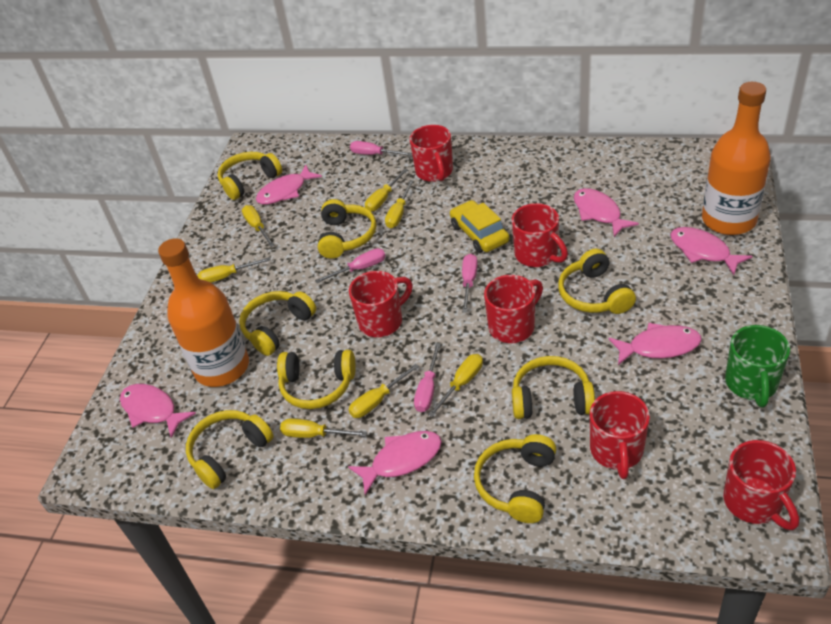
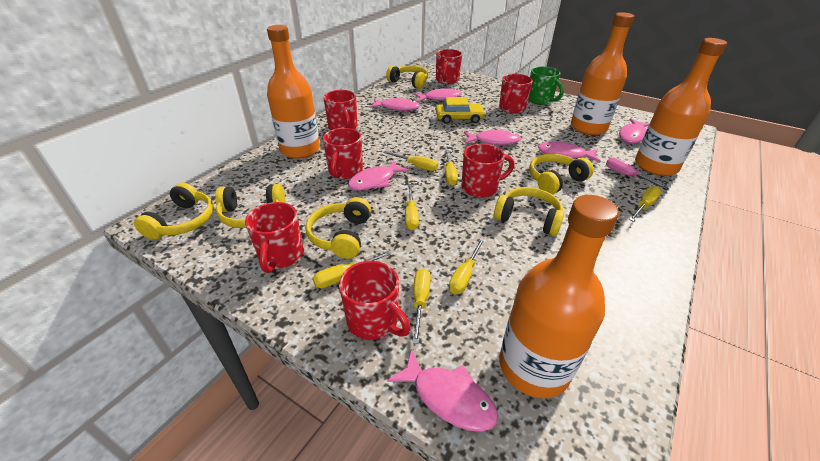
orange bottle: 2 -> 4
pink fish: 6 -> 7
pink screwdriver: 4 -> 1
red mug: 6 -> 7
yellow headphones: 8 -> 6

